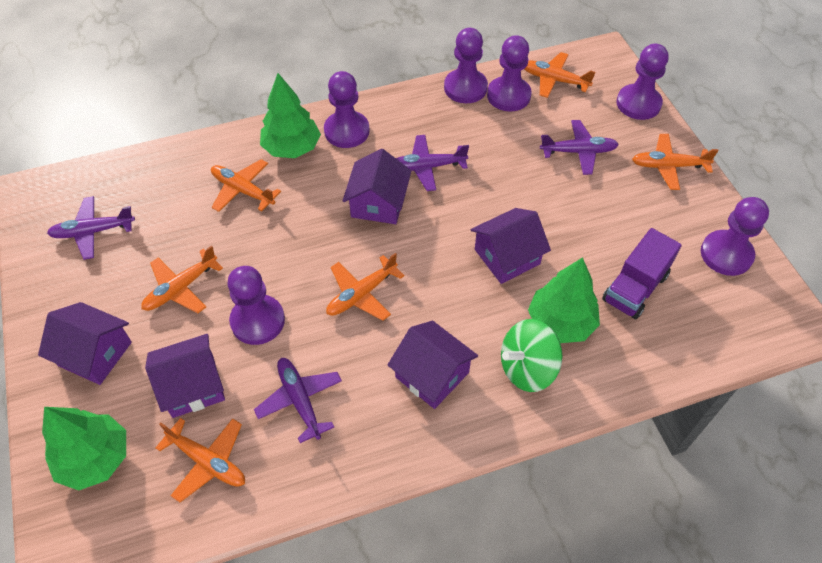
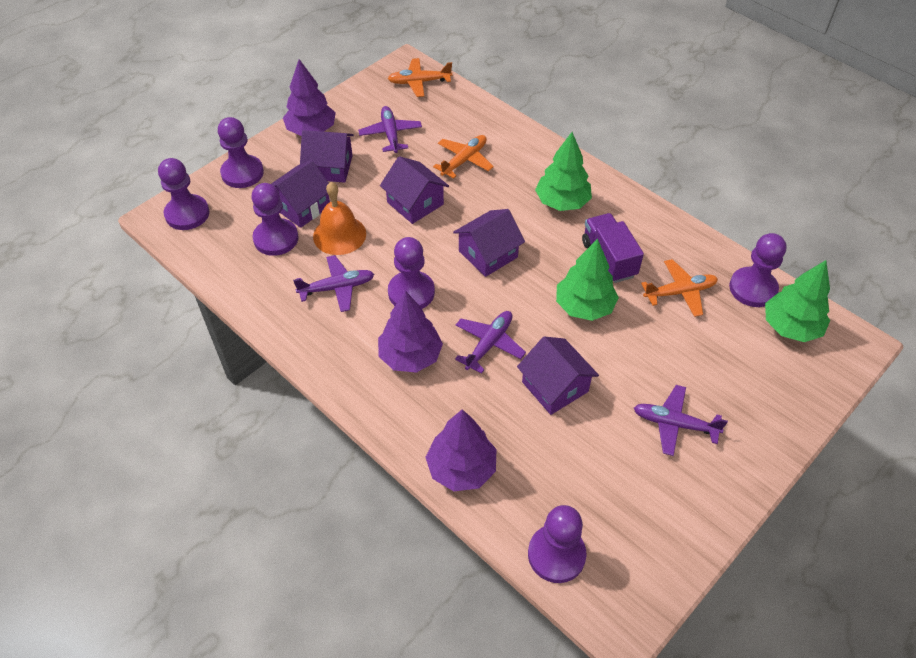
green spinning top: 1 -> 0
orange bell: 0 -> 1
orange plane: 6 -> 3
purple tree: 0 -> 3

